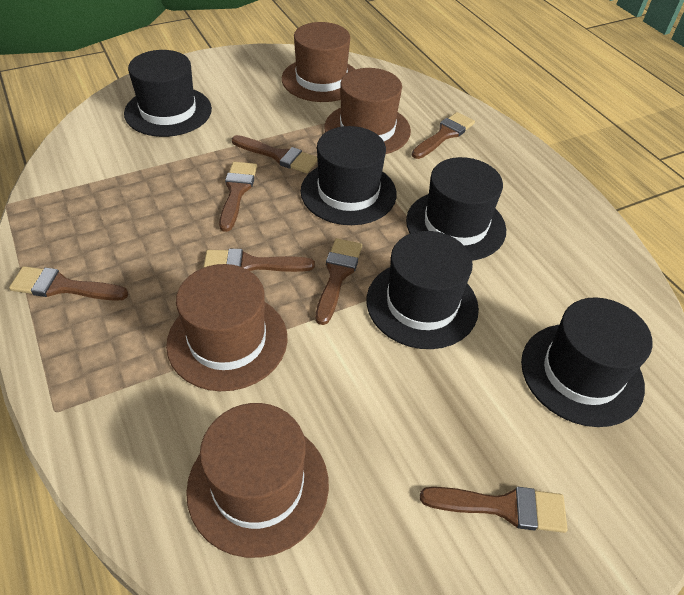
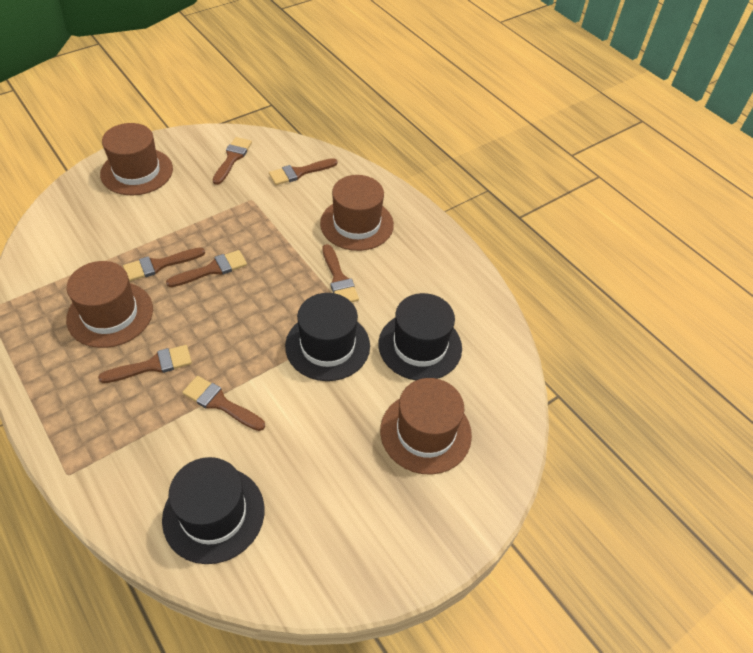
black hat: 5 -> 3

